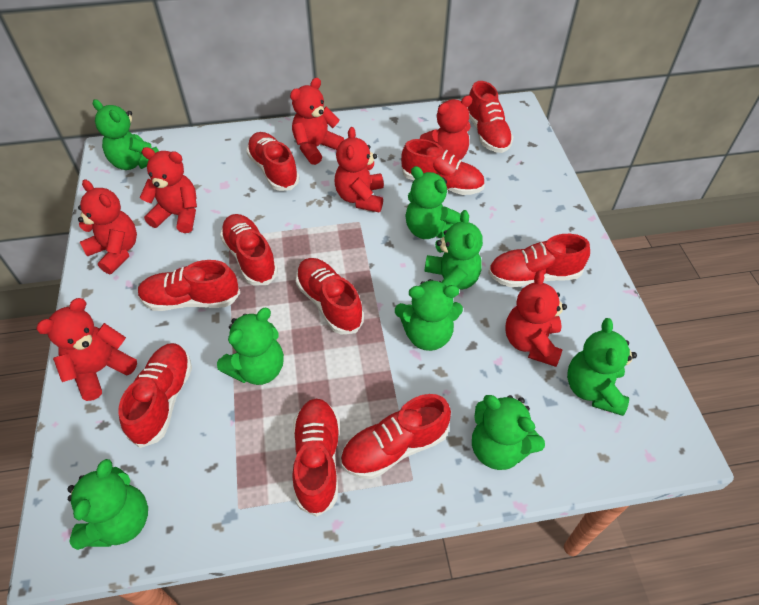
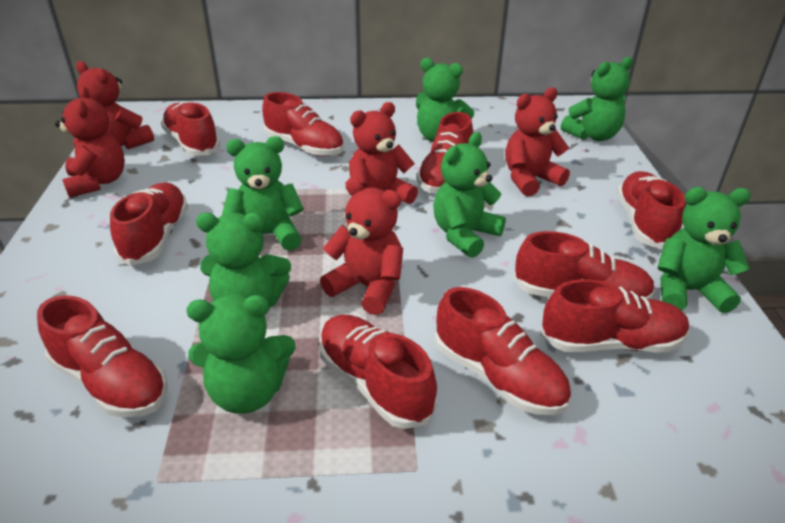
green teddy bear: 8 -> 7
red teddy bear: 7 -> 5

